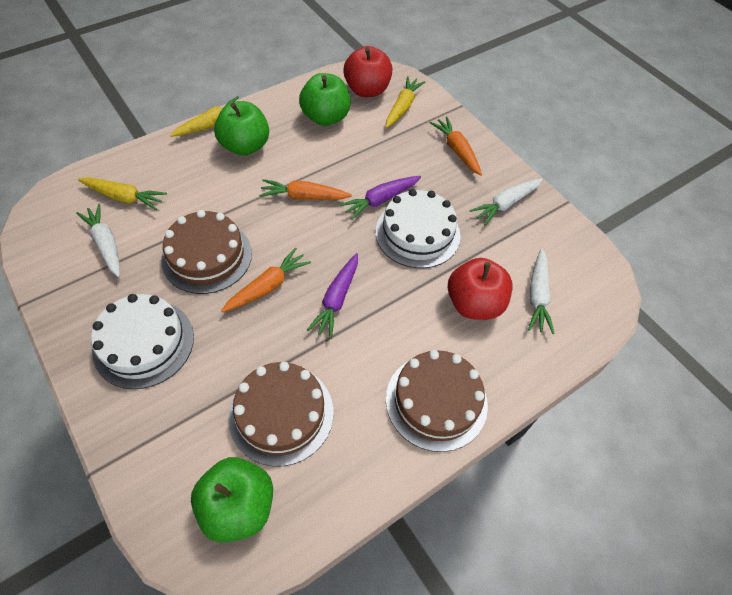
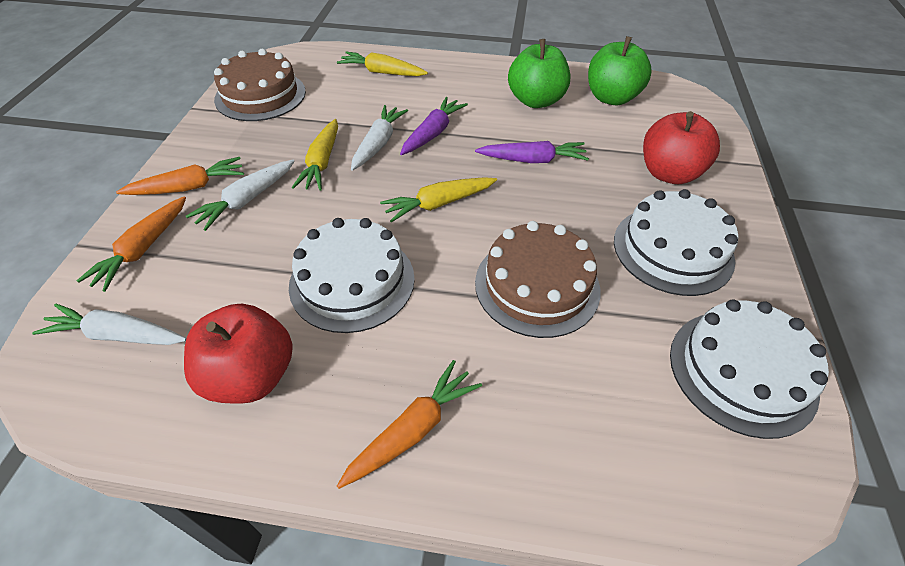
brown cake: 3 -> 2
green apple: 3 -> 2
white cake: 2 -> 3

